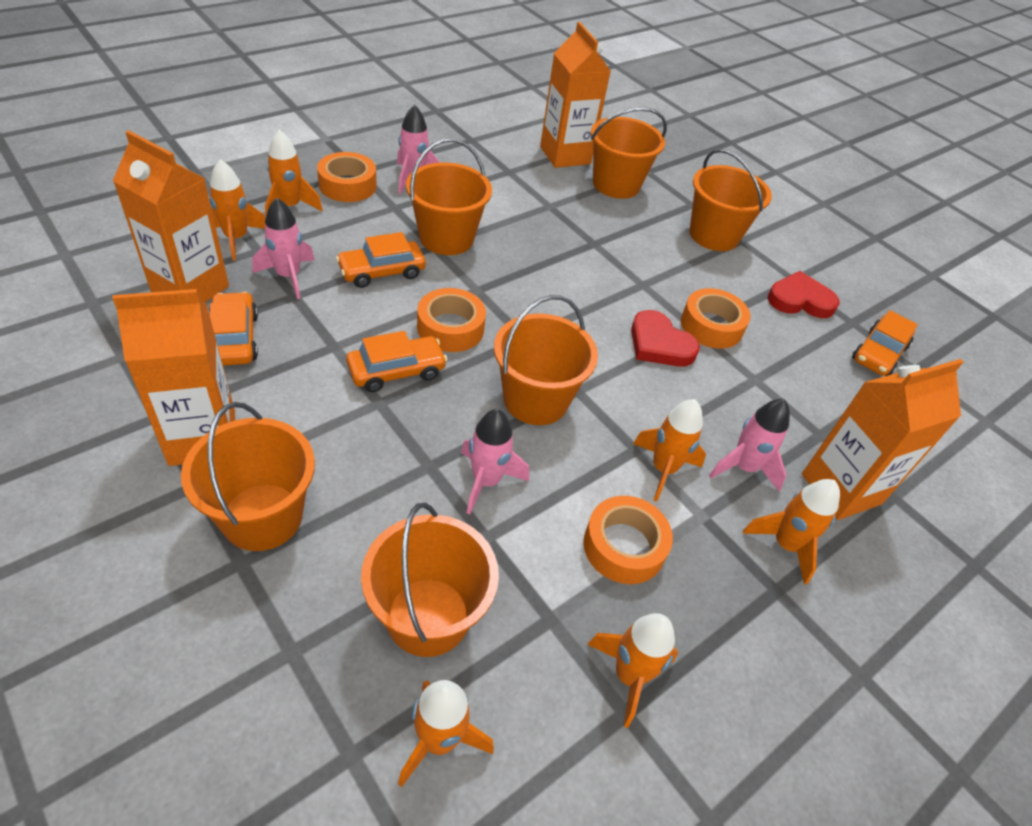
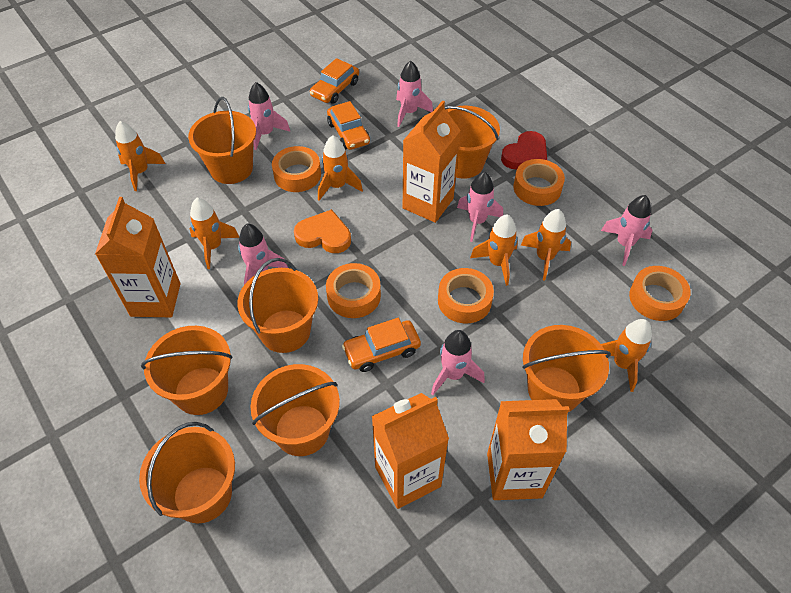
orange bucket: 6 -> 7
orange car: 4 -> 3
orange heart: 0 -> 1
orange tape: 4 -> 5
pink rocket: 4 -> 6
red heart: 2 -> 1

